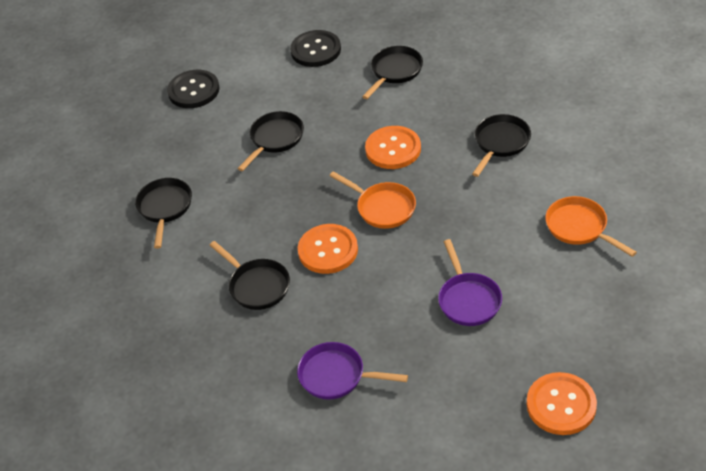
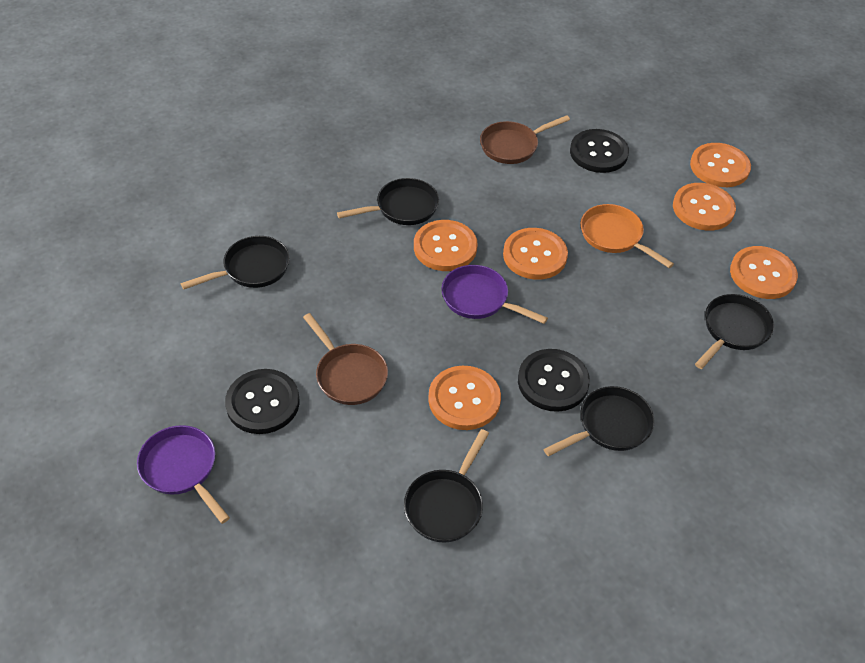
black button: 2 -> 3
brown pan: 0 -> 2
orange button: 3 -> 6
orange pan: 2 -> 1

